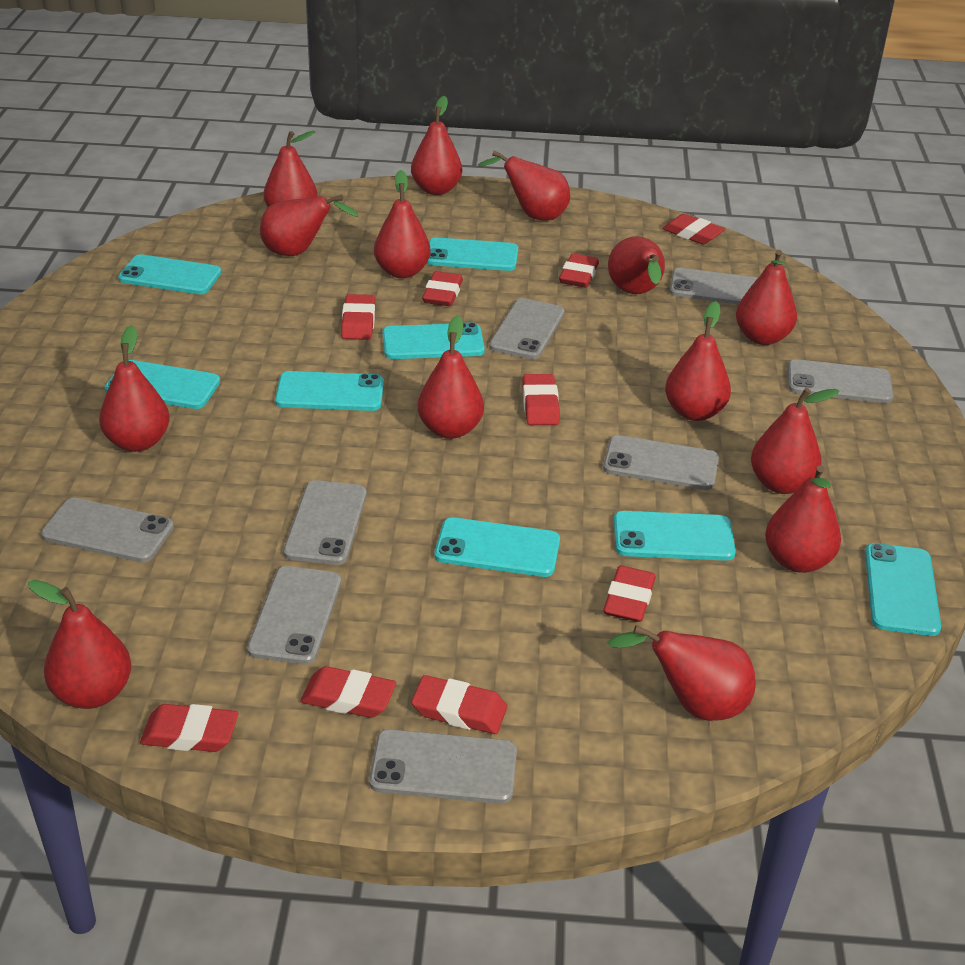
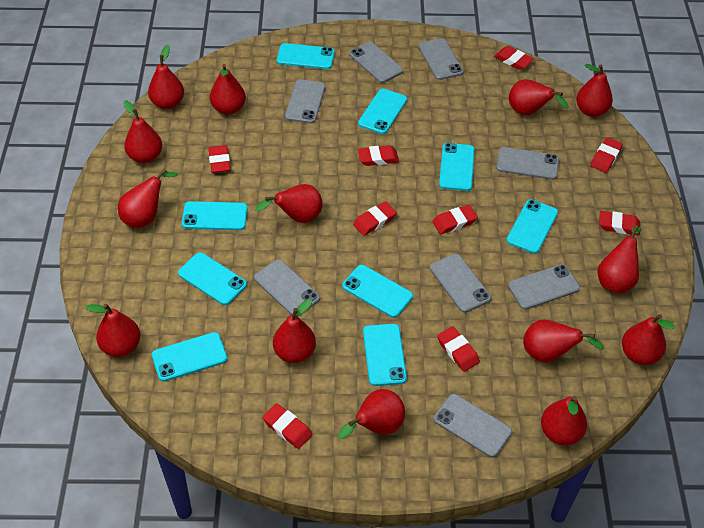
turquoise phone: 8 -> 9

